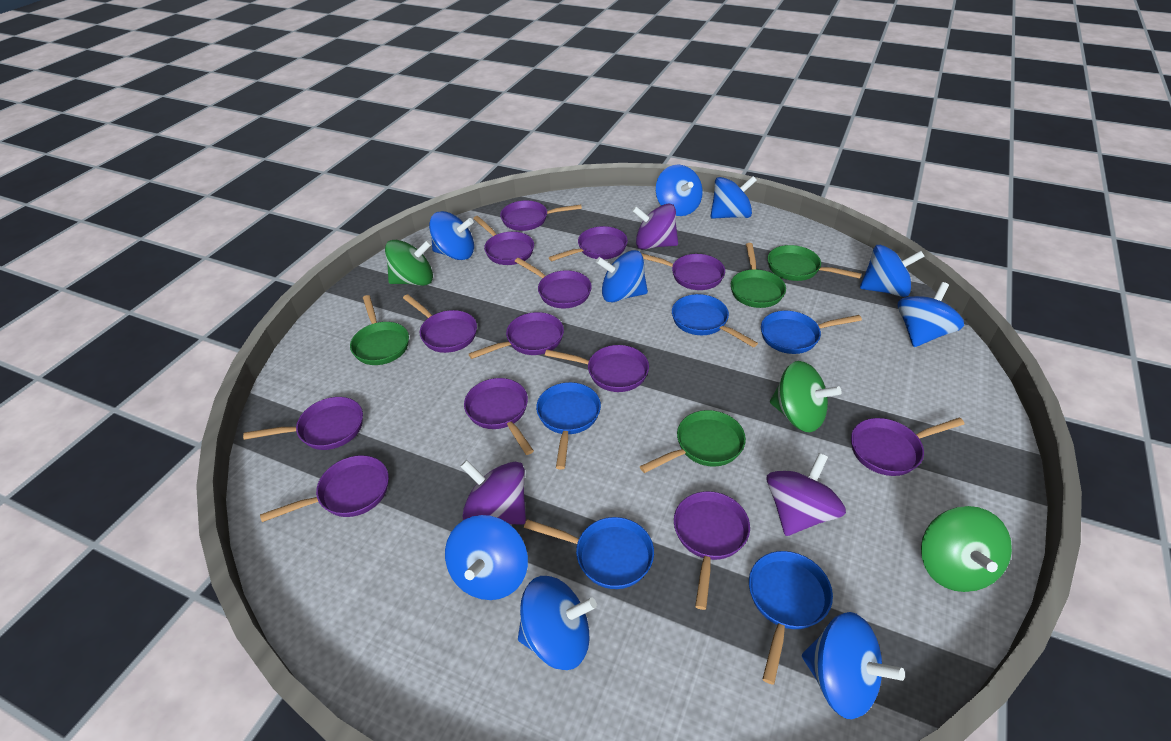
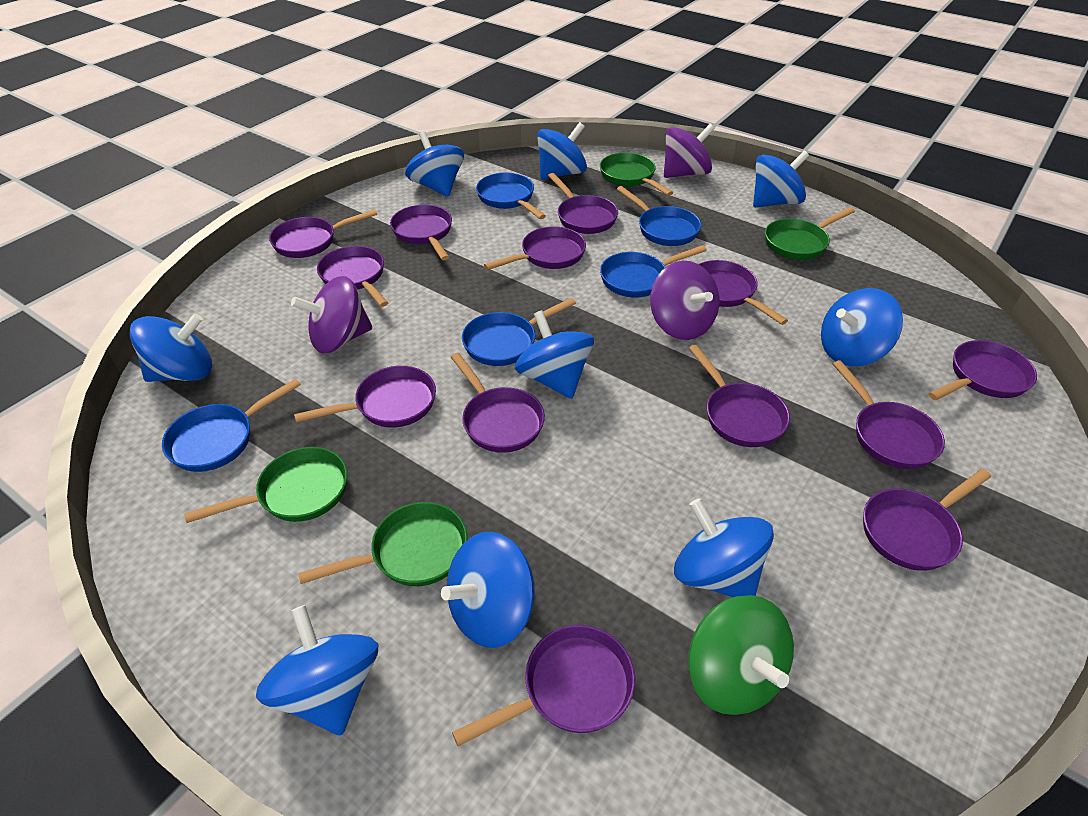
green spinning top: 3 -> 1

